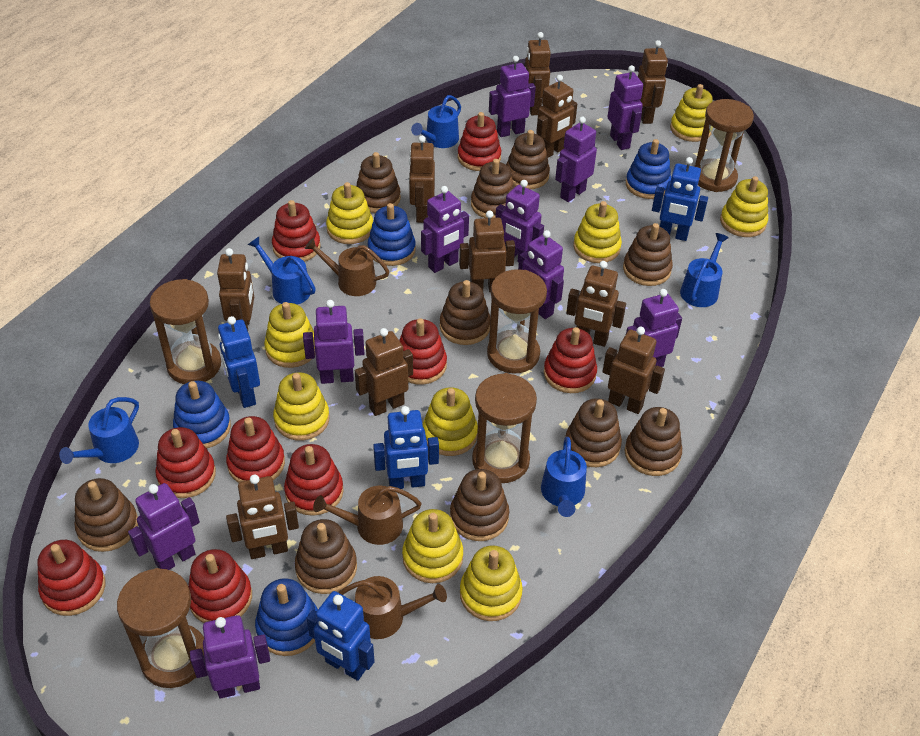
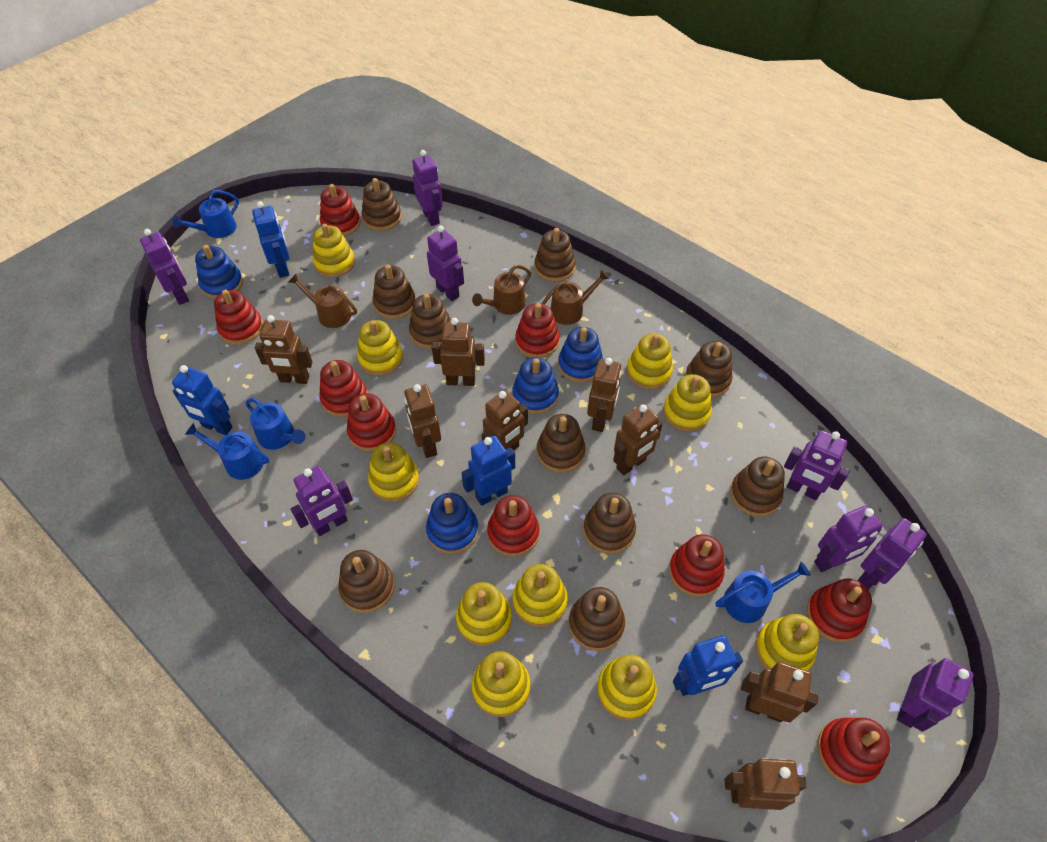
blue watering can: 5 -> 4
brown hourglass: 5 -> 0
brown robot: 10 -> 8
purple robot: 10 -> 8
yellow stacking toy: 9 -> 10

